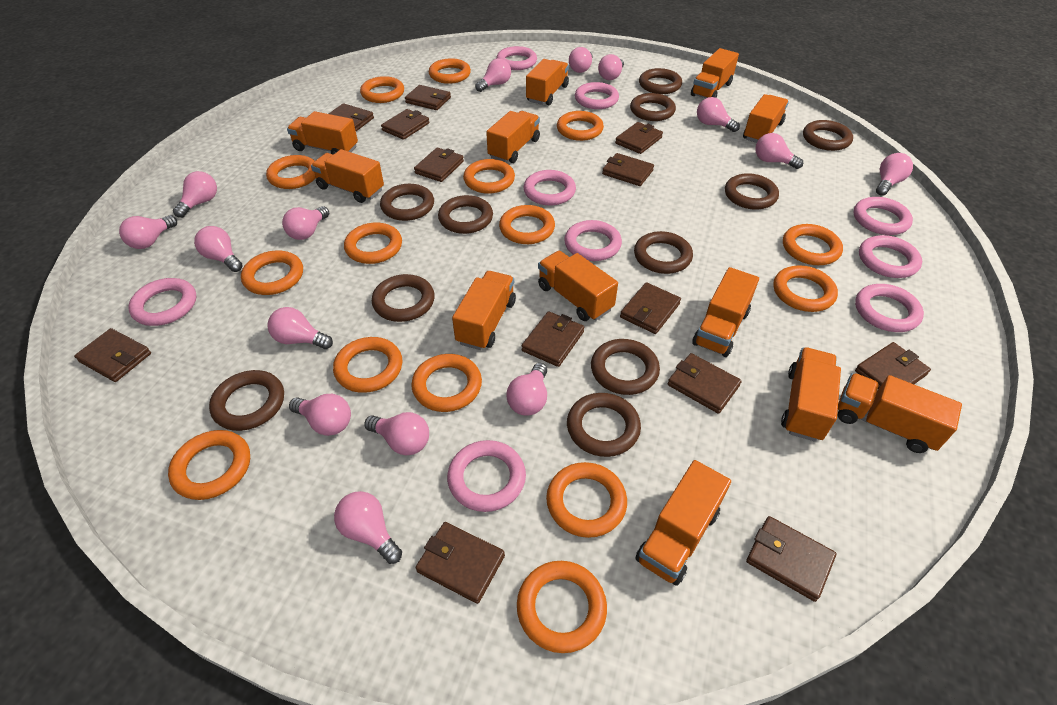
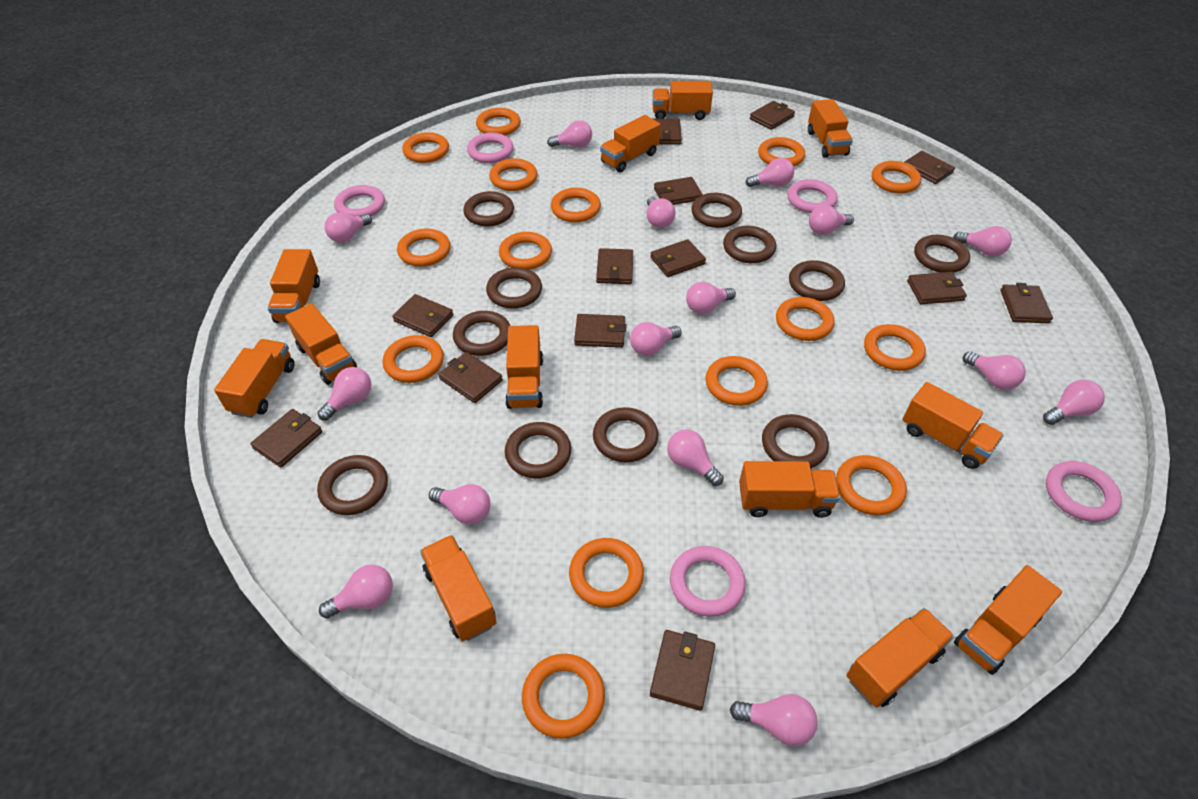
pink ring: 9 -> 5

